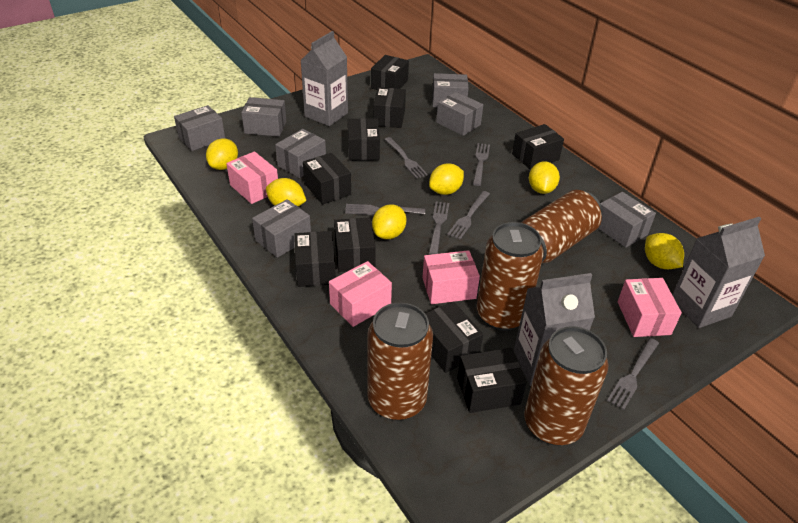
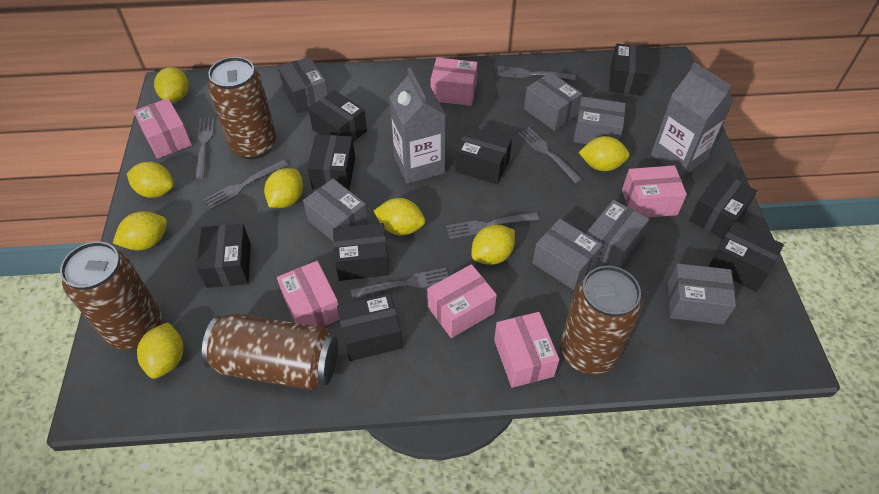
grey carton: 3 -> 2
pink box: 4 -> 6
yellow lemon: 6 -> 8

